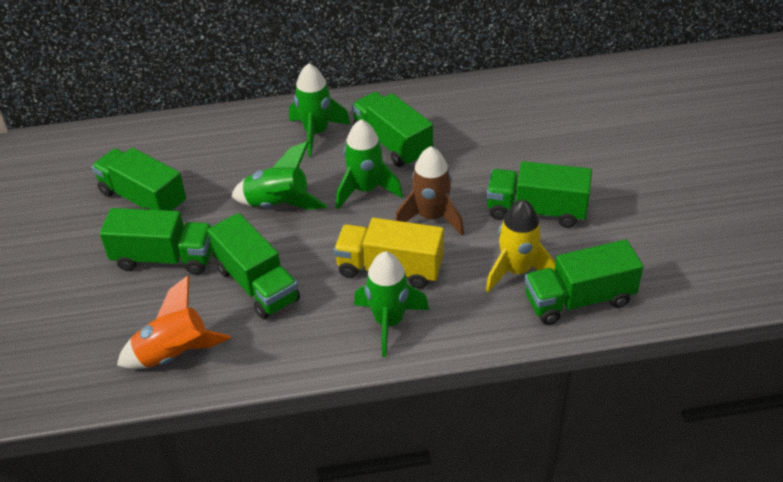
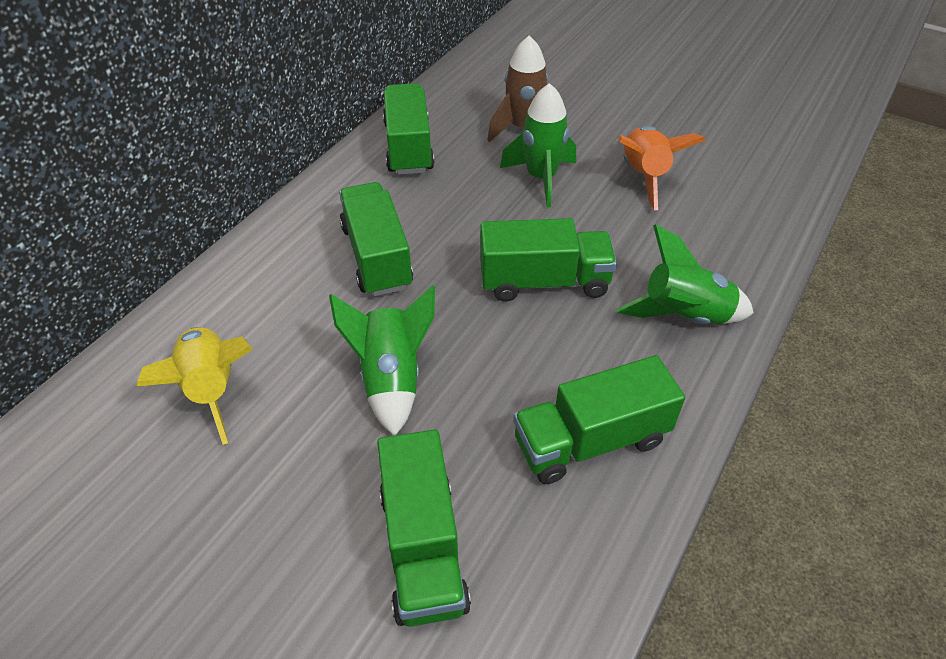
green rocket: 4 -> 3
green truck: 6 -> 5
yellow truck: 1 -> 0

